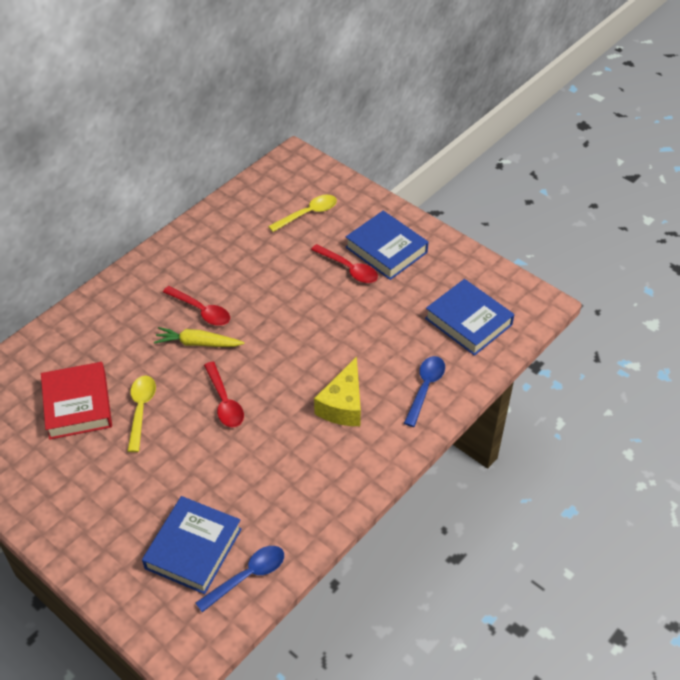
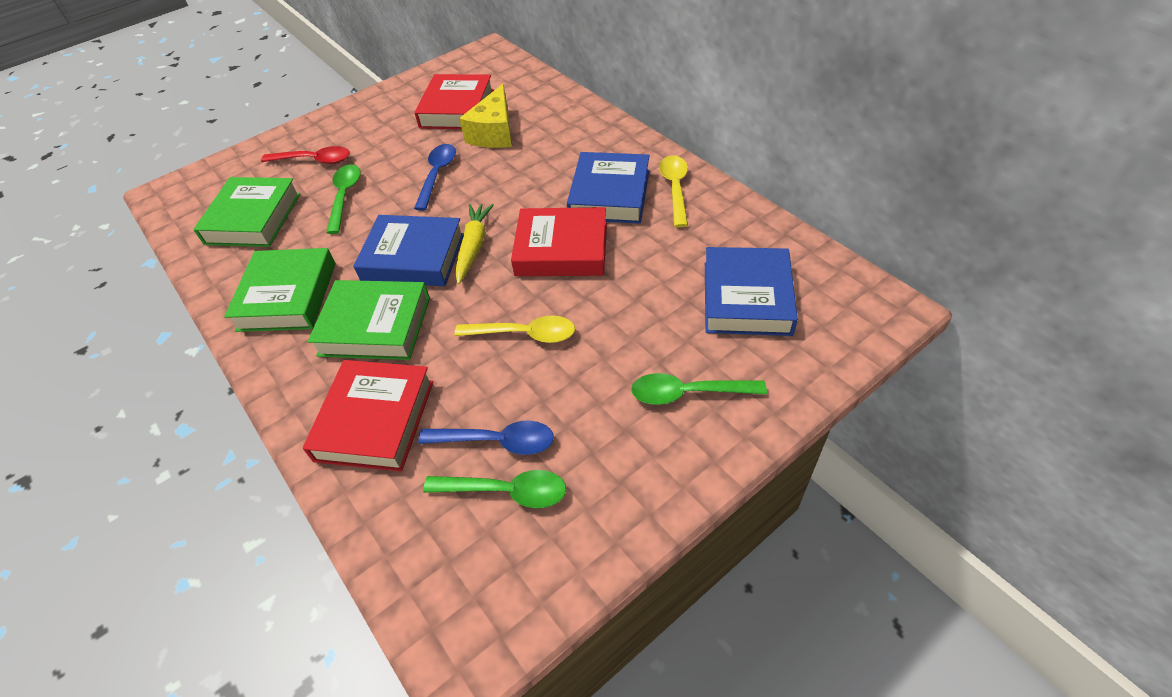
green book: 0 -> 3
green spoon: 0 -> 3
red book: 1 -> 3
red spoon: 3 -> 1

